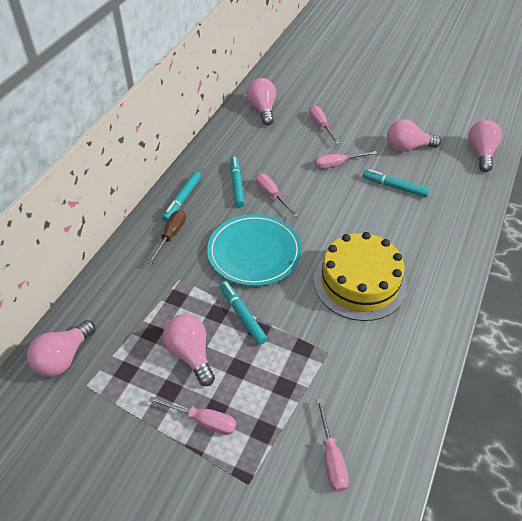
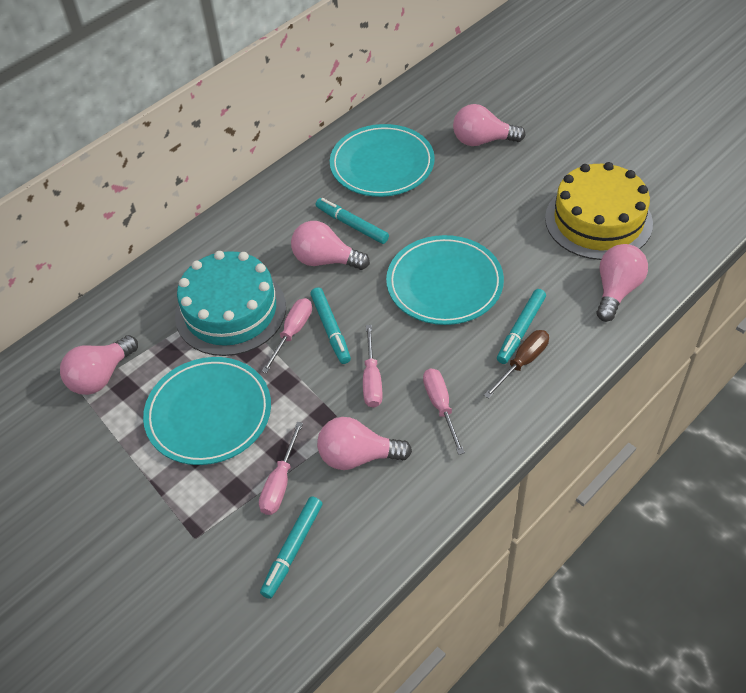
pink screwdriver: 5 -> 4
turquoise cake: 0 -> 1
turquoise plate: 1 -> 3

